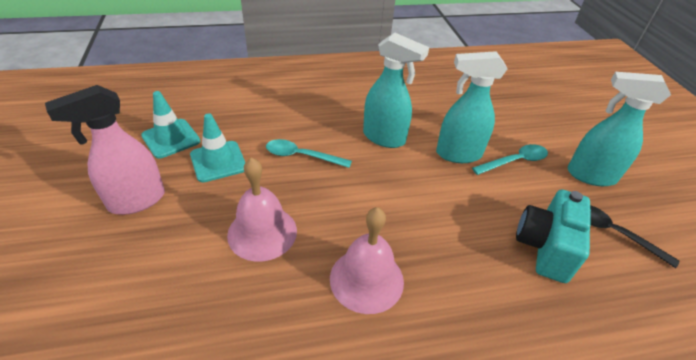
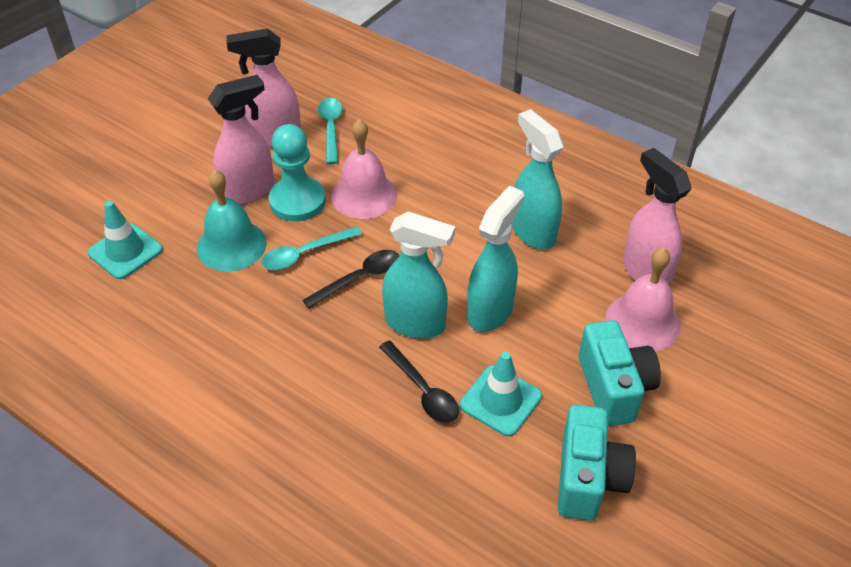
black spoon: 1 -> 2
pink spray bottle: 1 -> 3
turquoise bell: 0 -> 1
turquoise camera: 1 -> 2
turquoise pawn: 0 -> 1

